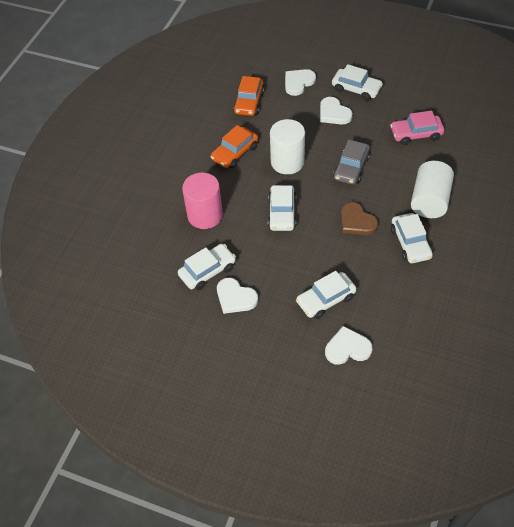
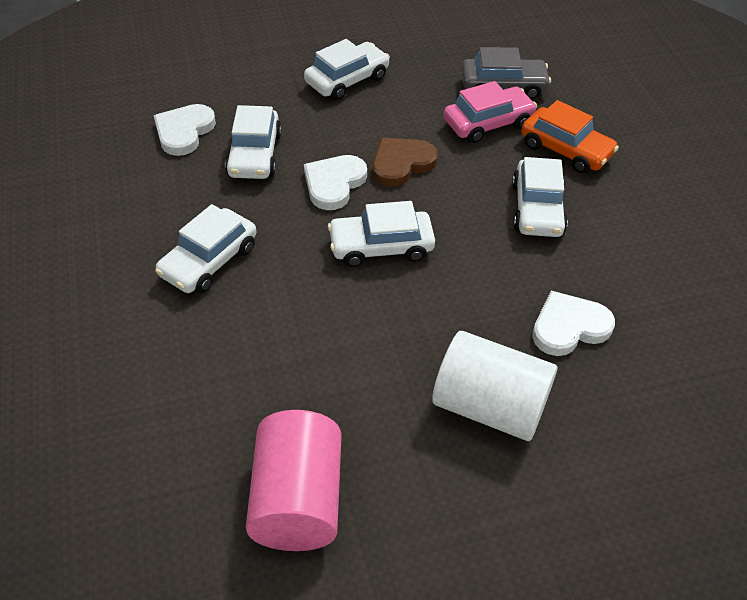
orange car: 2 -> 1
white cylinder: 2 -> 1
white heart: 4 -> 3

